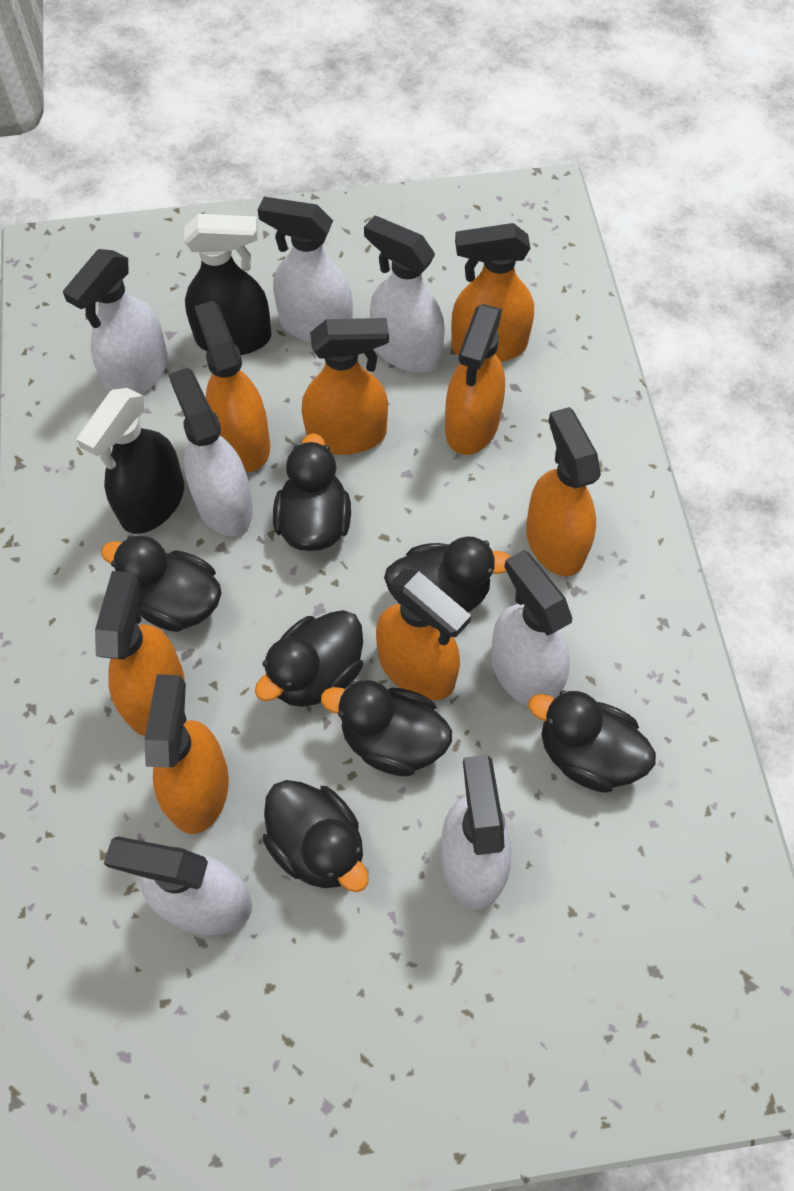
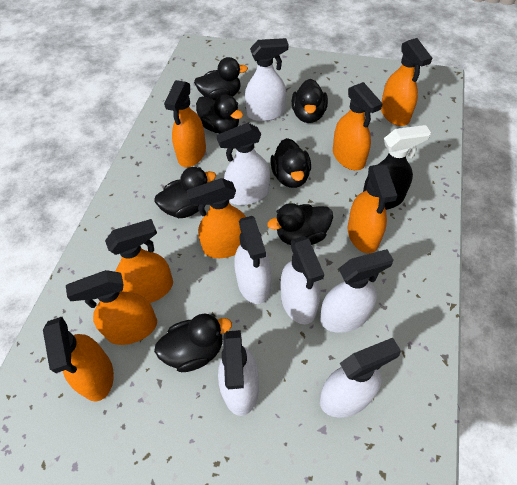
black spray bottle: 2 -> 1

